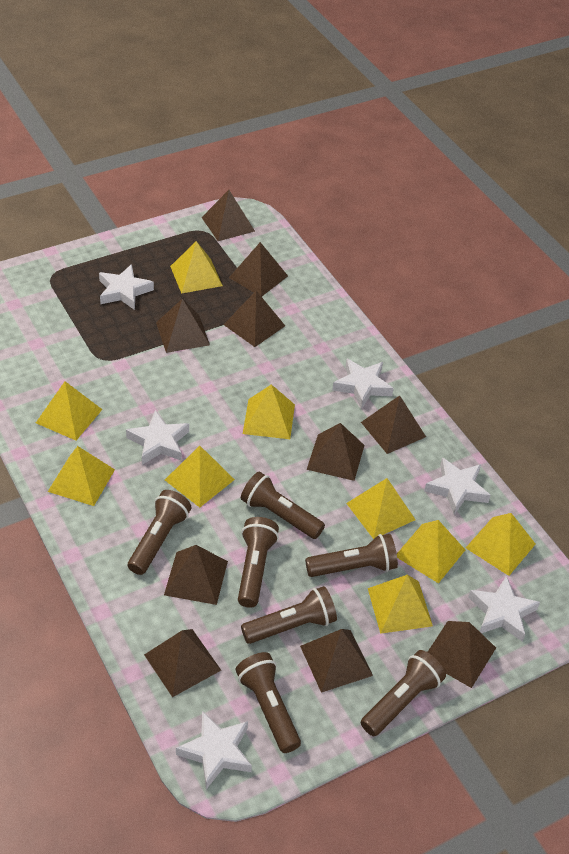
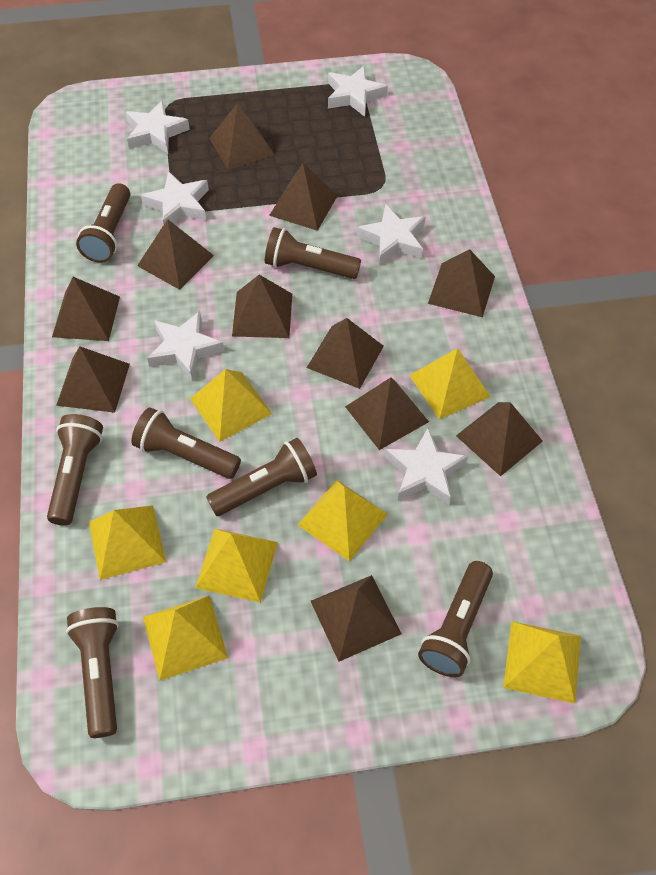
brown pyramid: 10 -> 11
yellow pyramid: 9 -> 7

